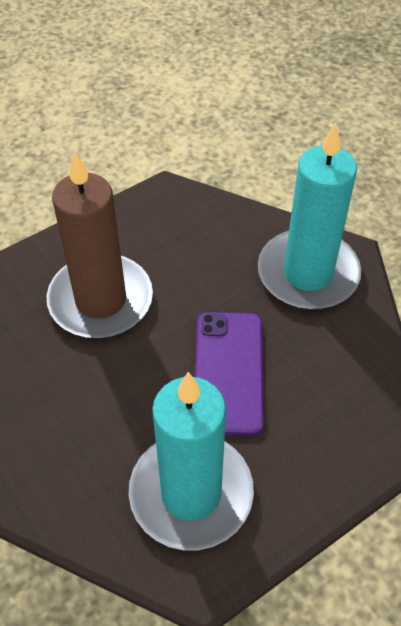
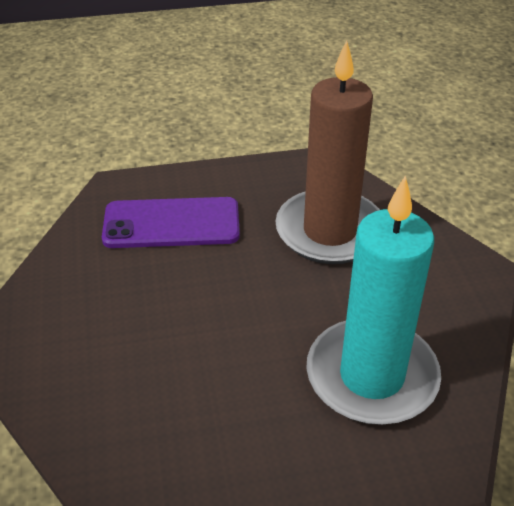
turquoise candle: 2 -> 1

